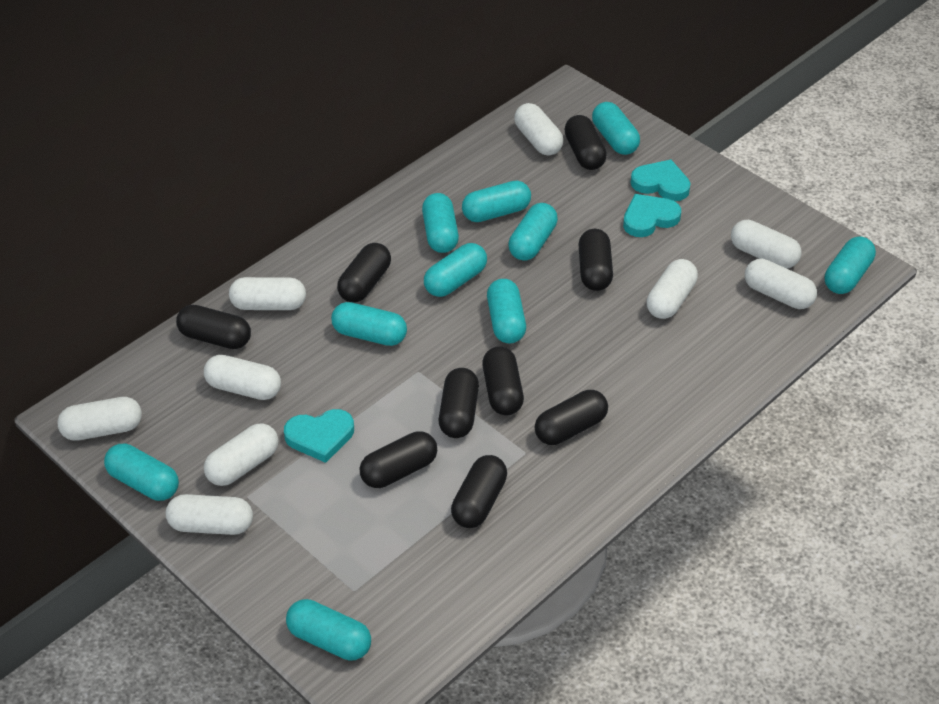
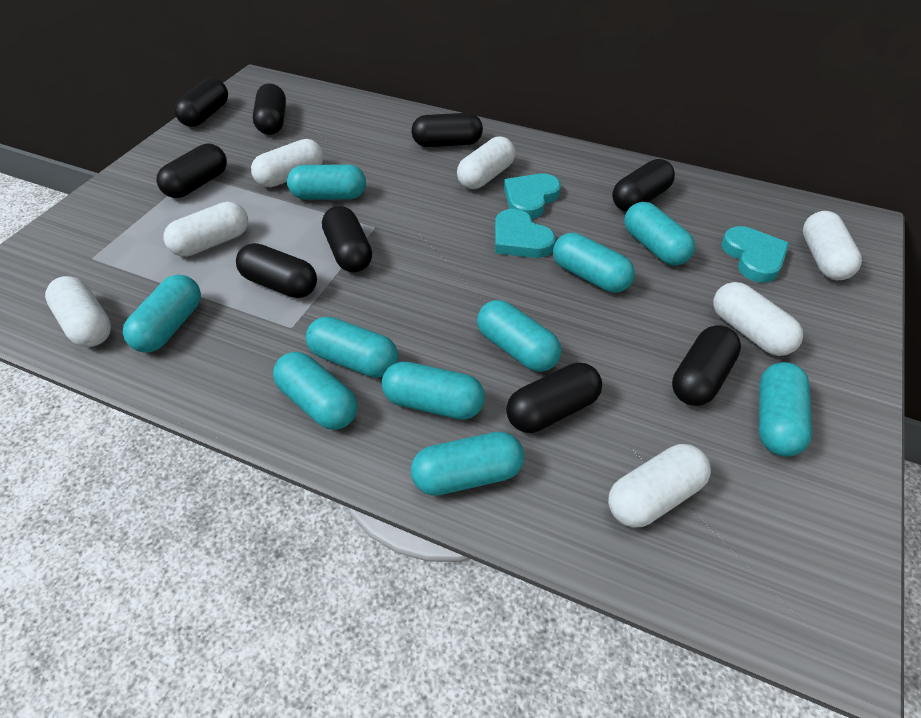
white capsule: 9 -> 7

